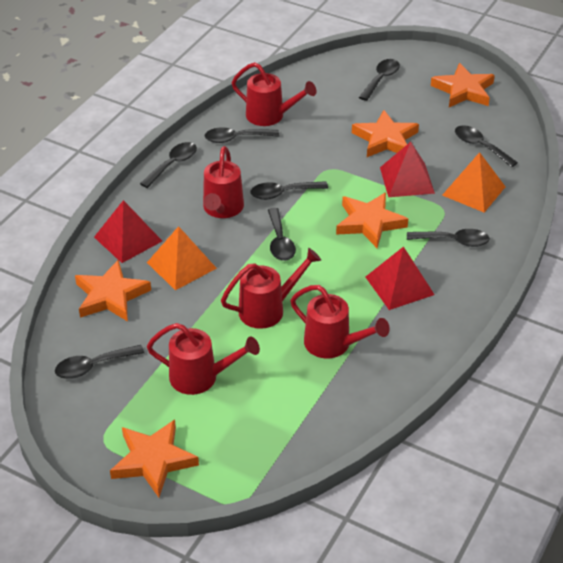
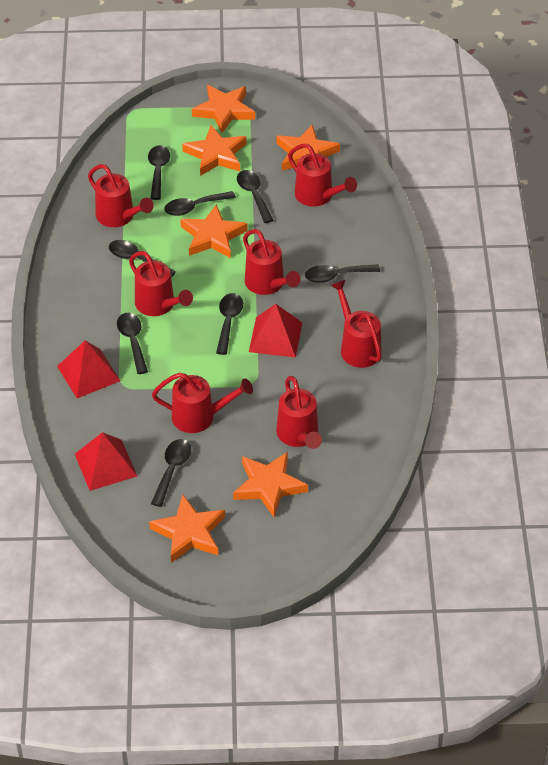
orange pyramid: 2 -> 0
orange star: 5 -> 6
red watering can: 5 -> 7

